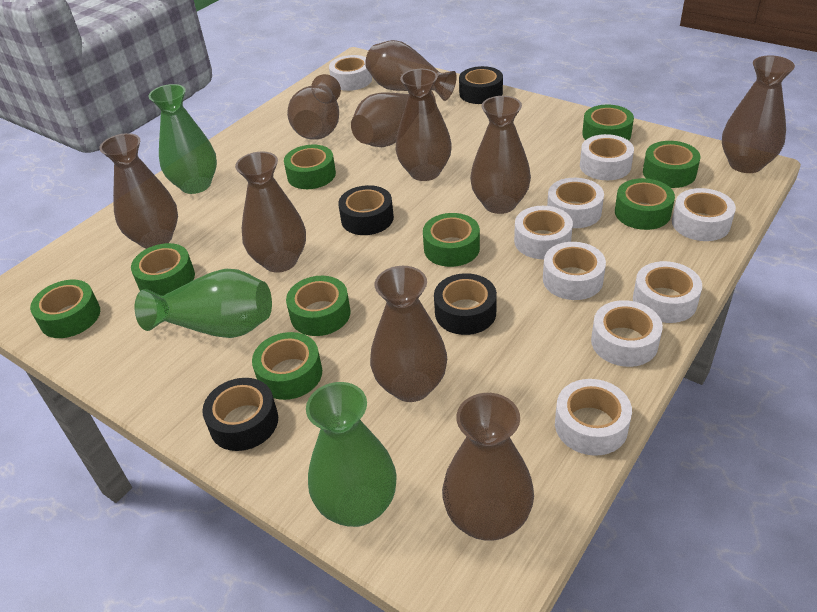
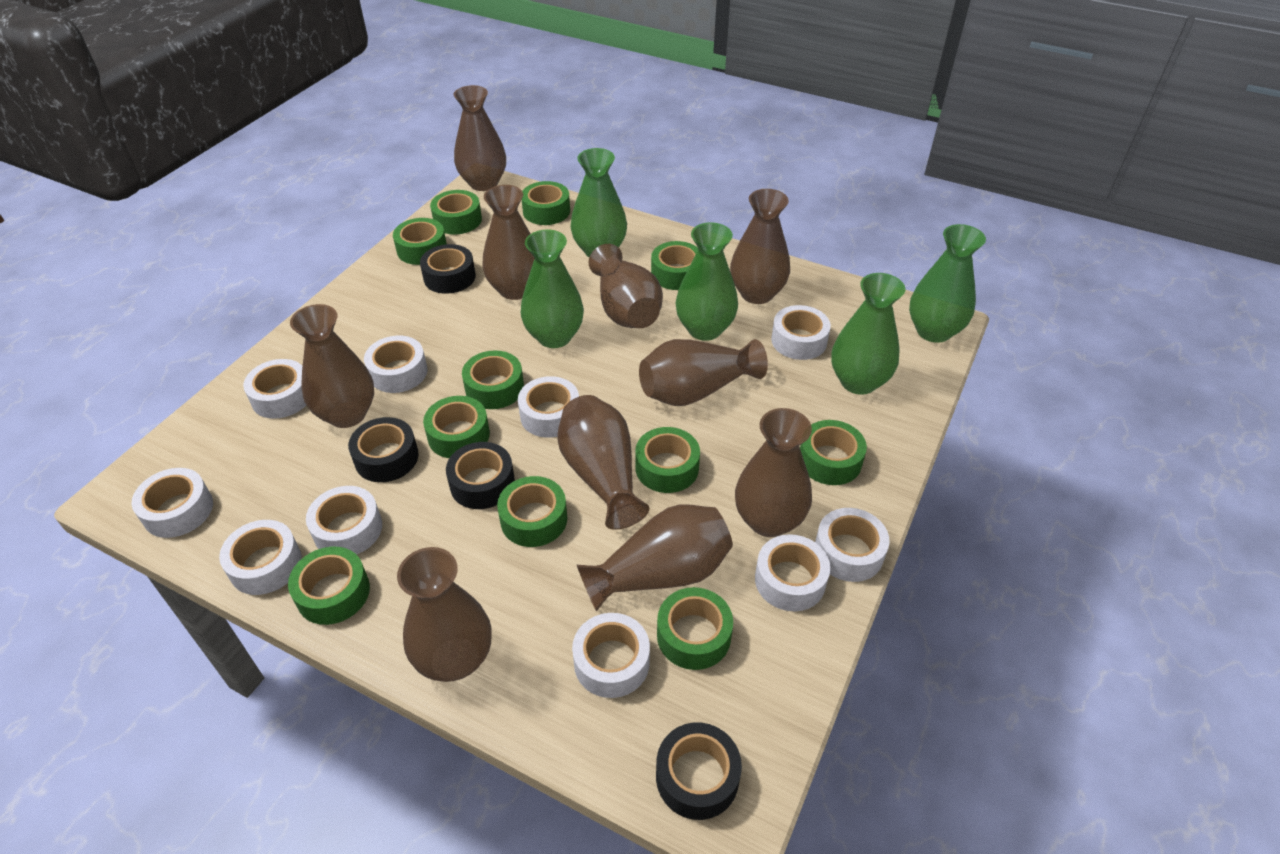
green tape: 9 -> 11
green vase: 3 -> 5
white tape: 9 -> 10

